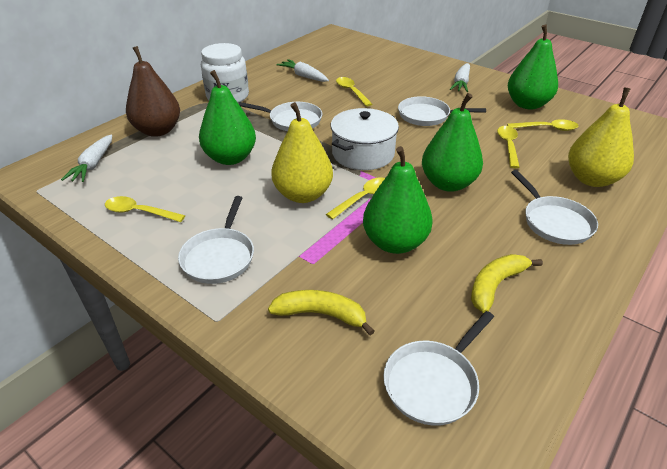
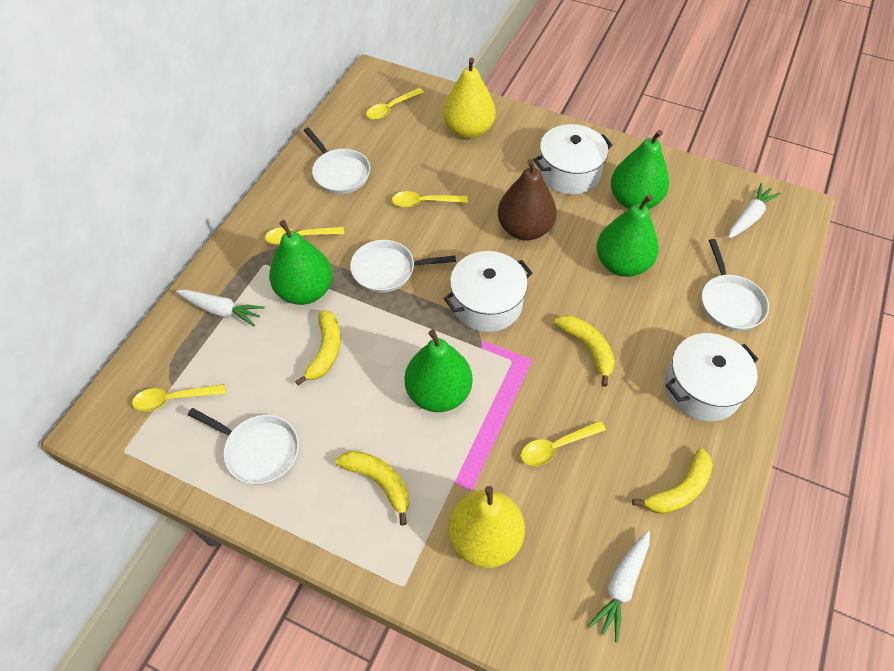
white jar: 1 -> 0
white pan: 5 -> 4
white pot: 1 -> 3
yellow banana: 2 -> 4

